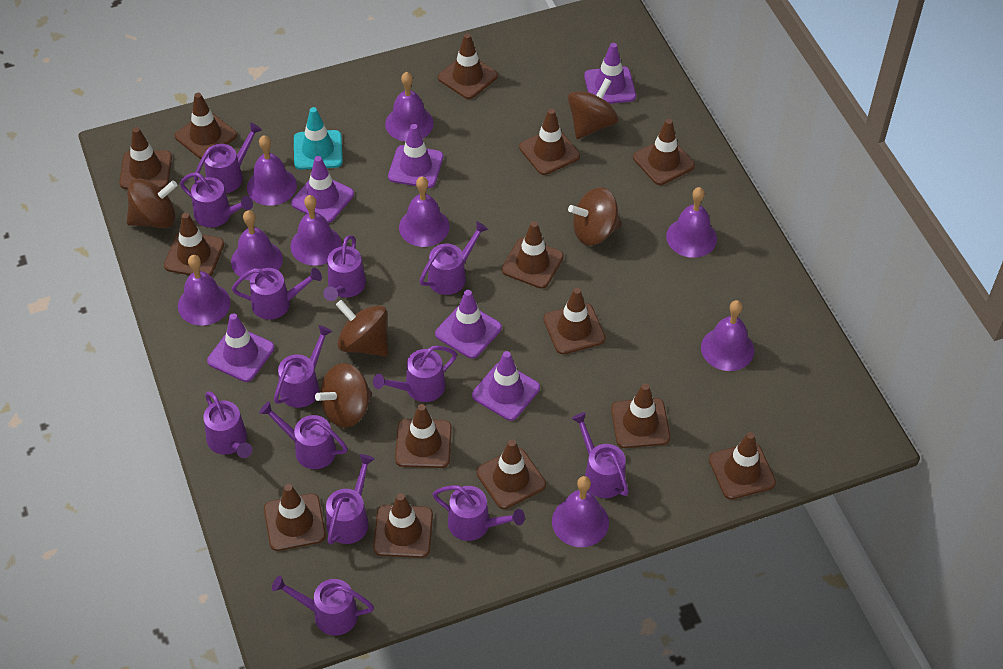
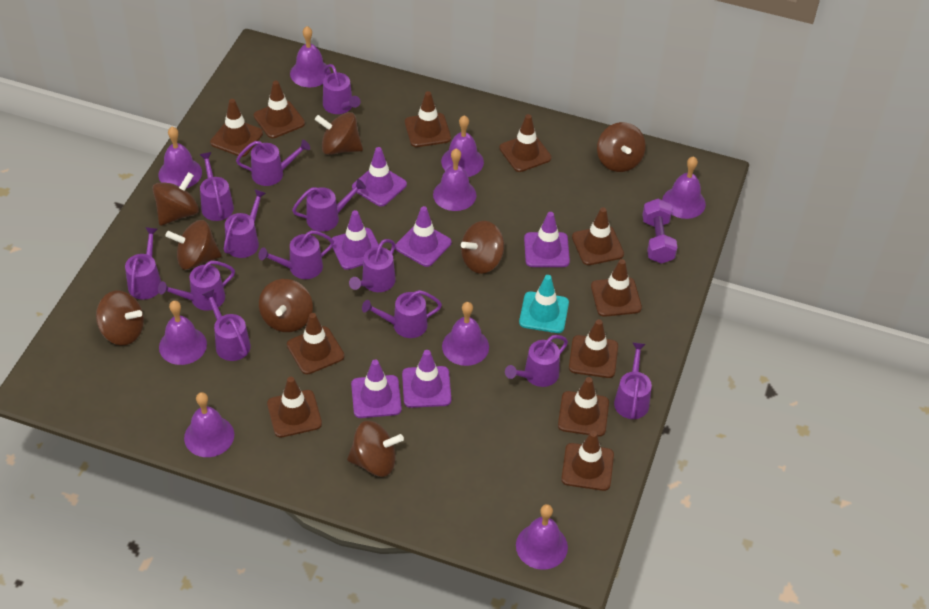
brown spinning top: 5 -> 8
brown traffic cone: 14 -> 11
purple dumbbell: 0 -> 1

